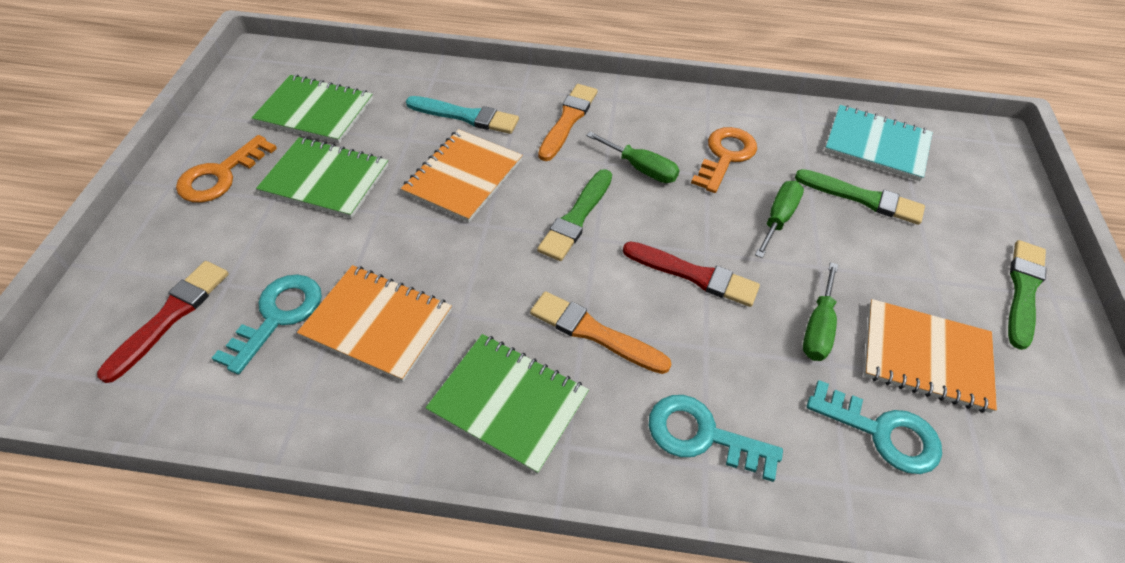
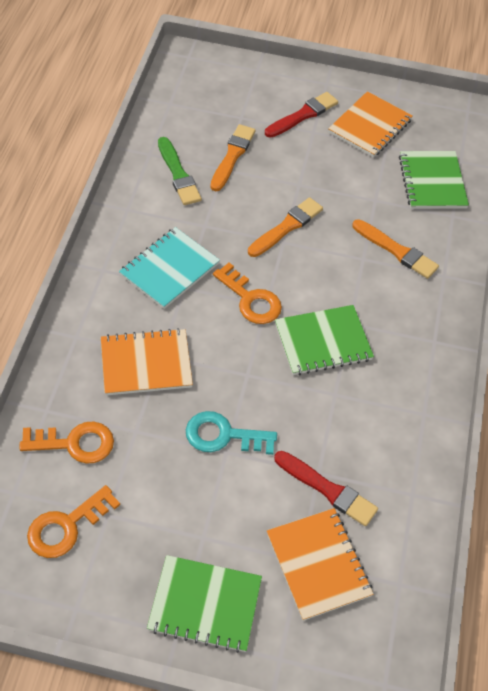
green brush: 3 -> 1
green screwdriver: 3 -> 0
orange brush: 2 -> 3
orange key: 2 -> 3
turquoise brush: 1 -> 0
turquoise key: 3 -> 1

